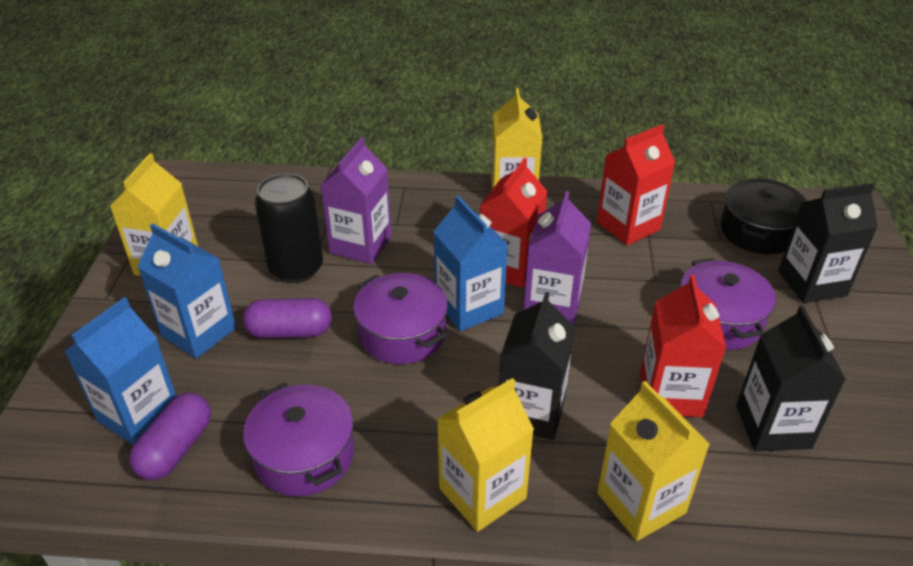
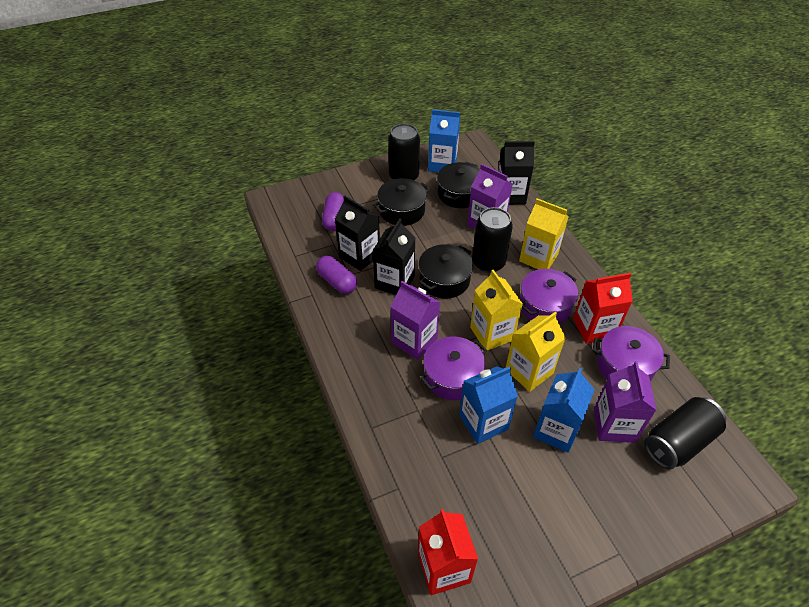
black can: 1 -> 3
black pot: 1 -> 3
purple carton: 2 -> 3
red carton: 3 -> 2
yellow carton: 4 -> 3

